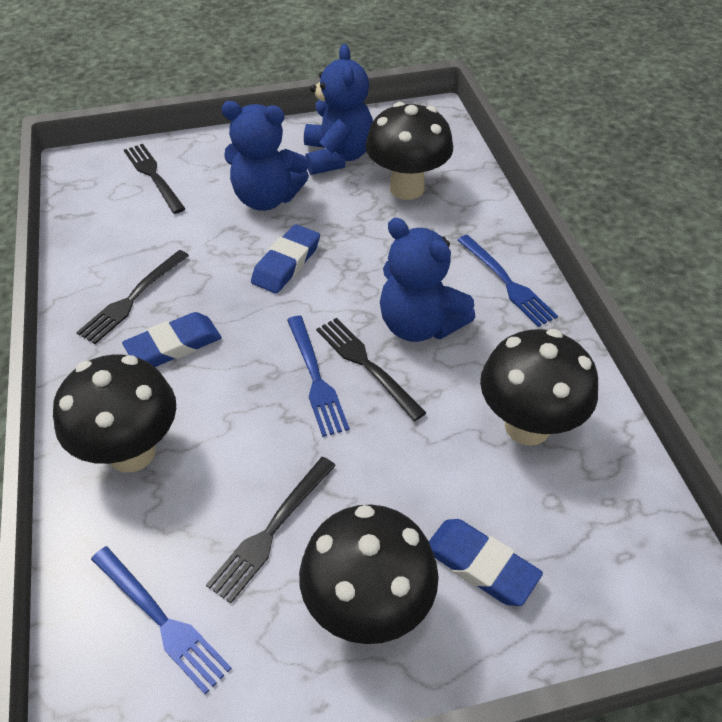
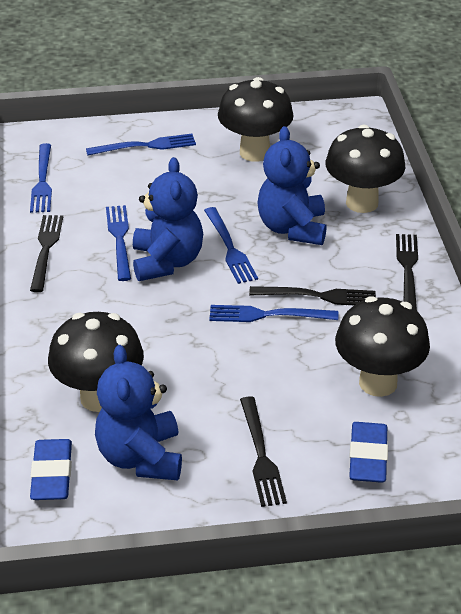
blue eraser: 3 -> 2
blue fork: 3 -> 5

